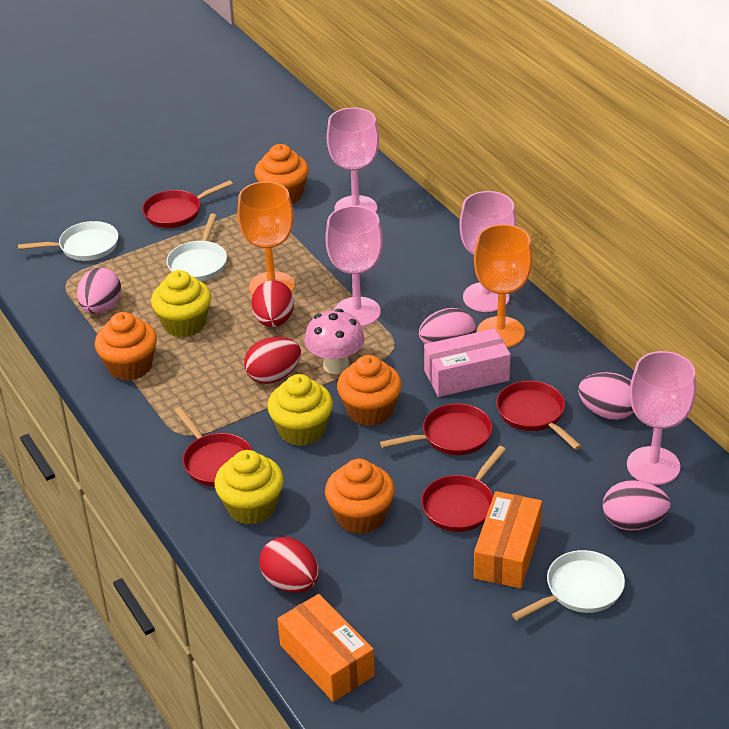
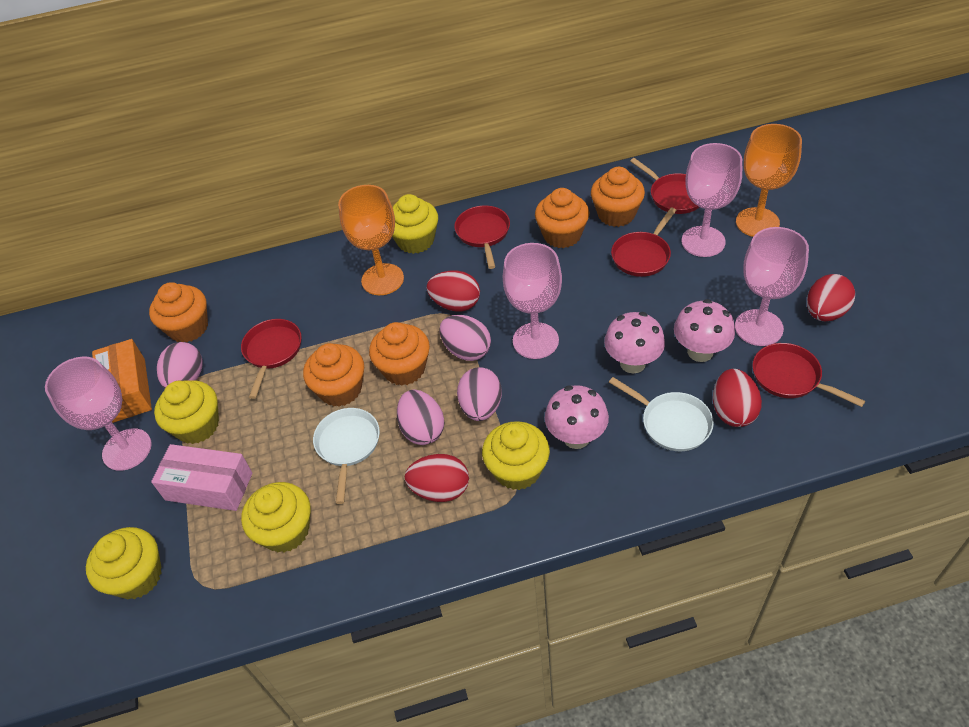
orange box: 2 -> 1
orange cupcake: 4 -> 5
pink mushroom: 1 -> 3
red egg: 3 -> 4
white pan: 3 -> 2
yellow cupcake: 3 -> 5

